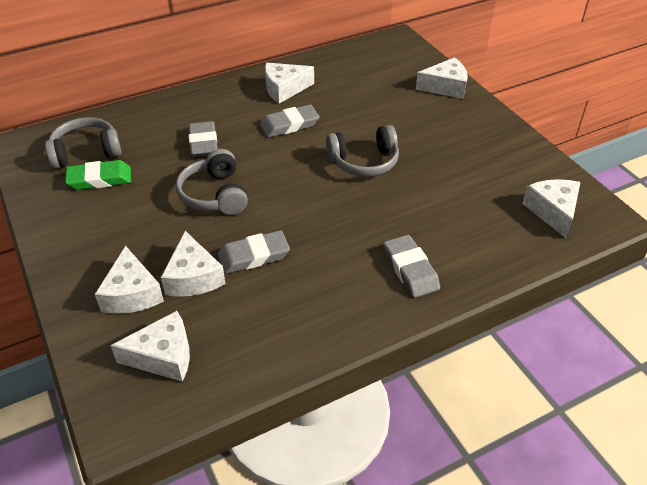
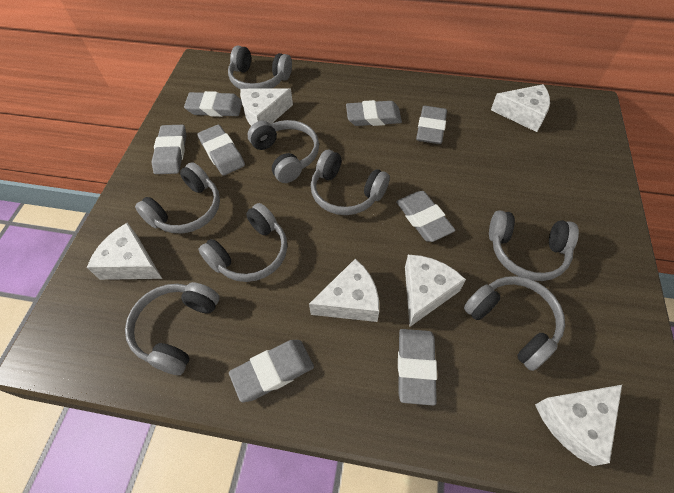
green eraser: 1 -> 0
grey eraser: 4 -> 8
grey headphones: 3 -> 8

